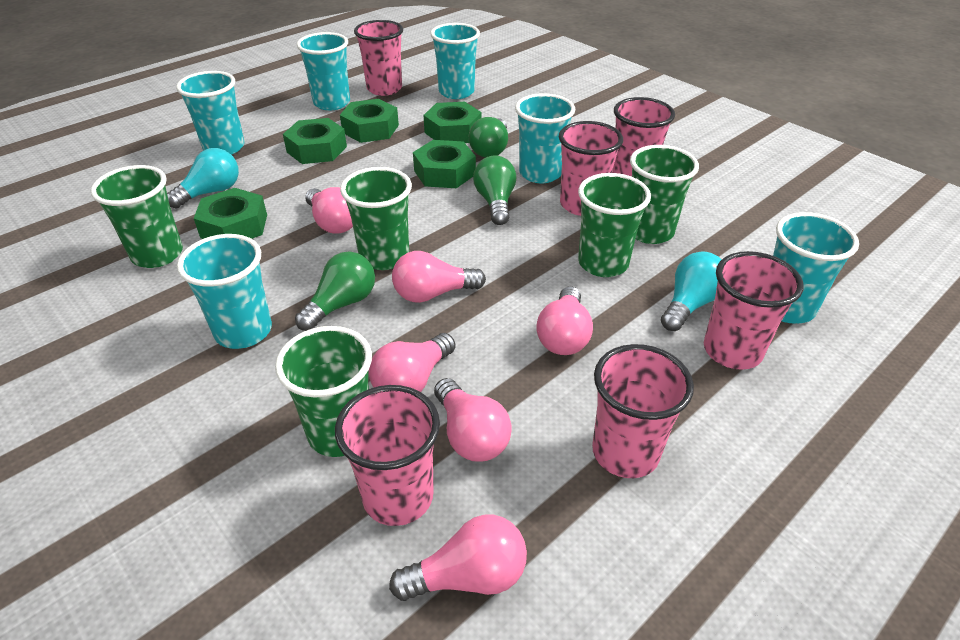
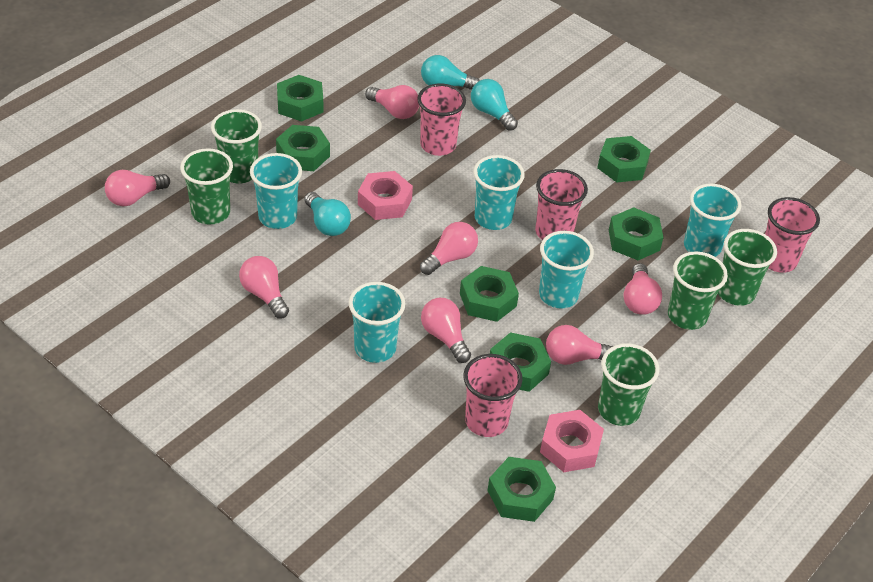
green light bulb: 3 -> 0
green nut: 5 -> 7
pink cup: 6 -> 4
pink light bulb: 6 -> 7
pink nut: 0 -> 2
turquoise cup: 6 -> 5
turquoise light bulb: 2 -> 3

